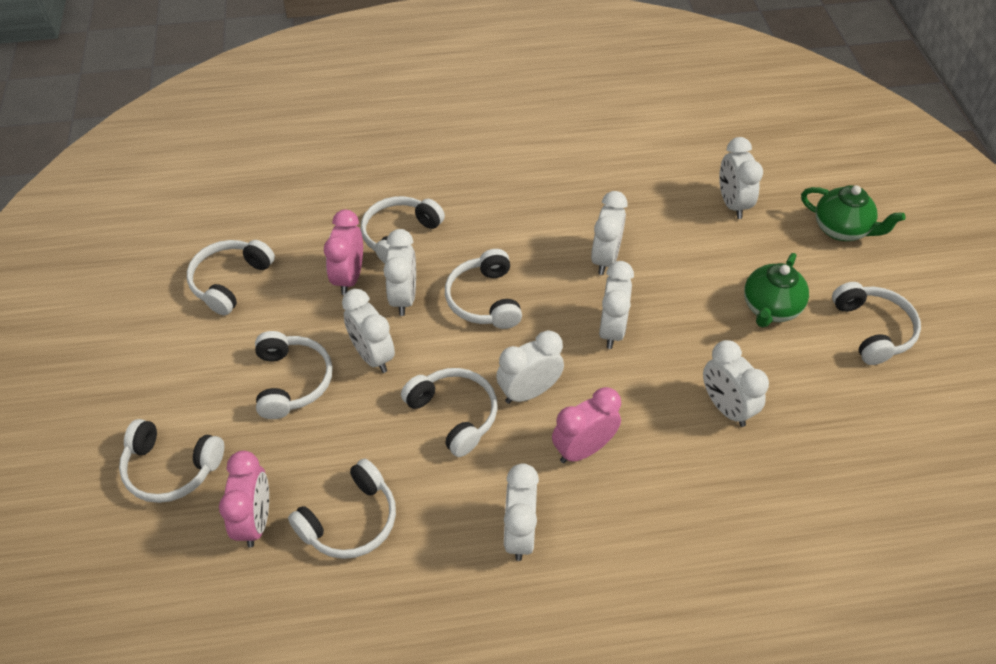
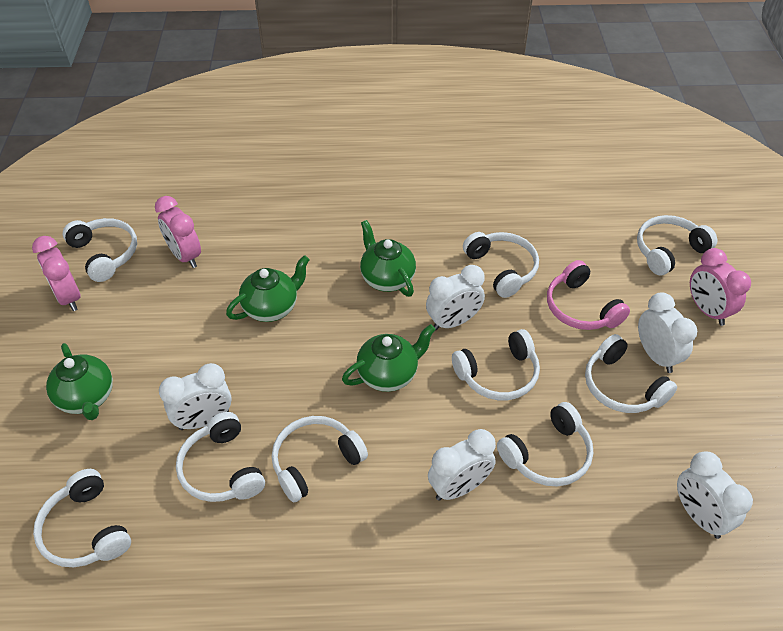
green teapot: 2 -> 4
pink headphones: 0 -> 1
white clock: 8 -> 5
white headphones: 8 -> 9

